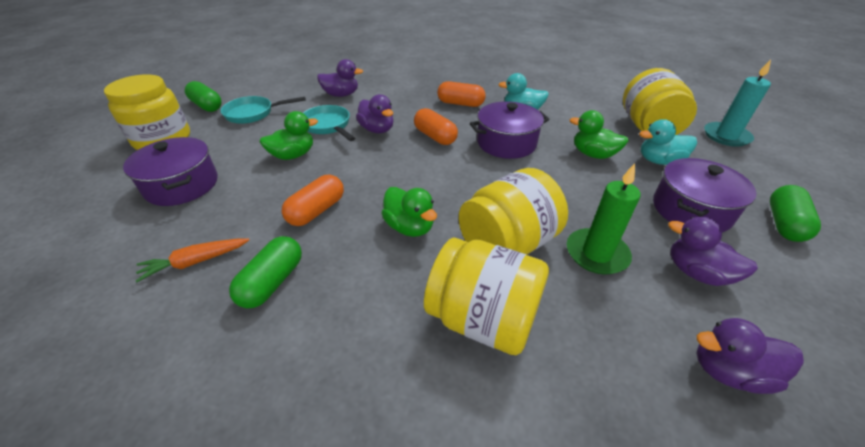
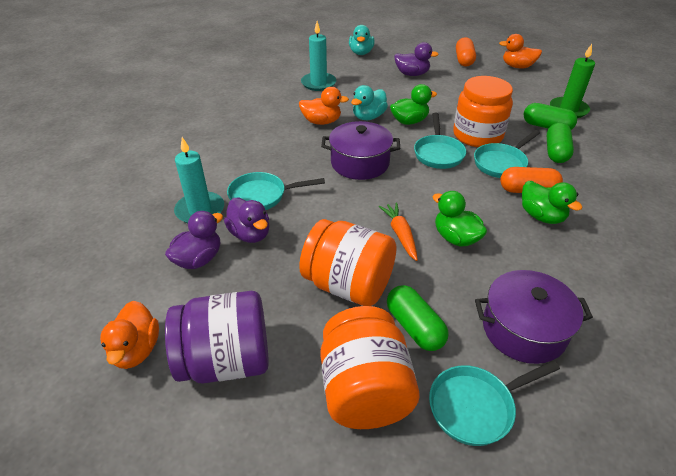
orange capsule: 3 -> 2
orange duck: 0 -> 3
orange jar: 0 -> 3
purple duck: 4 -> 3
purple jar: 0 -> 1
purple pot: 3 -> 2
turquoise candle: 1 -> 2
turquoise pan: 2 -> 4
yellow jar: 4 -> 0

